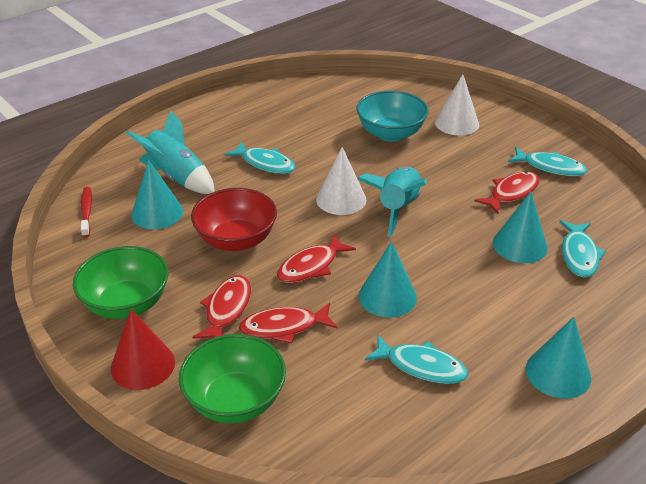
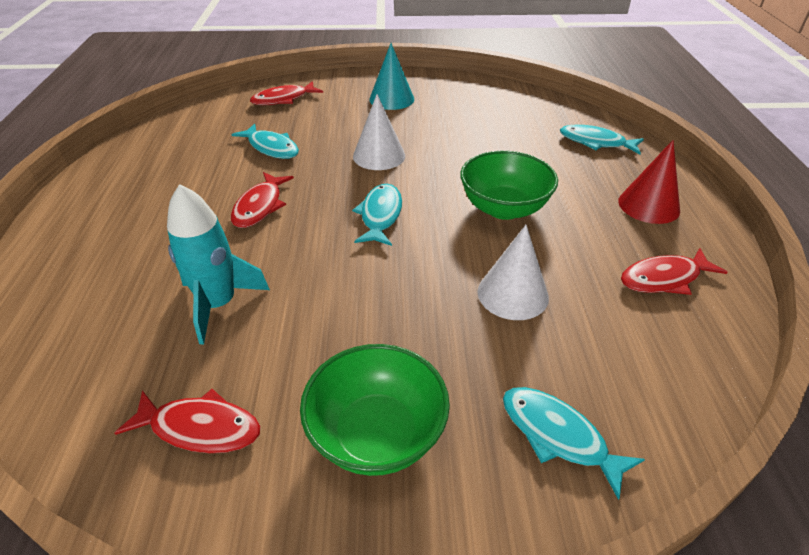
red bowl: 1 -> 0
red toothbrush: 1 -> 0
turquoise bowl: 1 -> 0
turquoise cone: 4 -> 1
turquoise rocket: 2 -> 1

